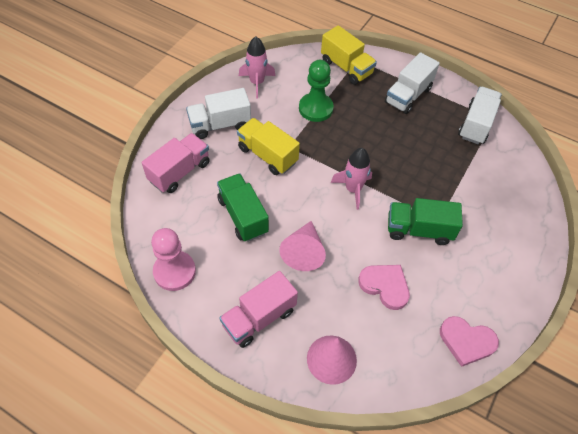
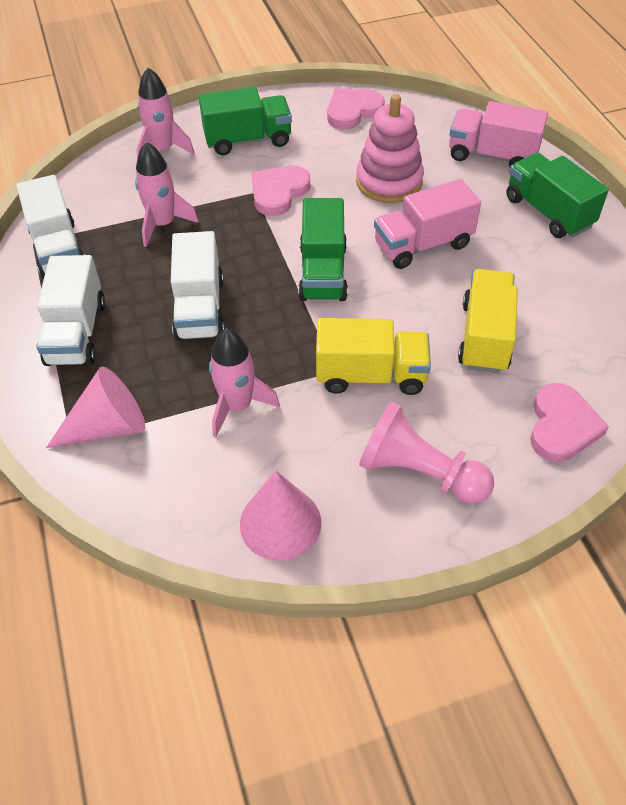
green pawn: 1 -> 0
green truck: 2 -> 3
pink heart: 2 -> 3
pink rocket: 2 -> 3
pink stacking toy: 0 -> 1

